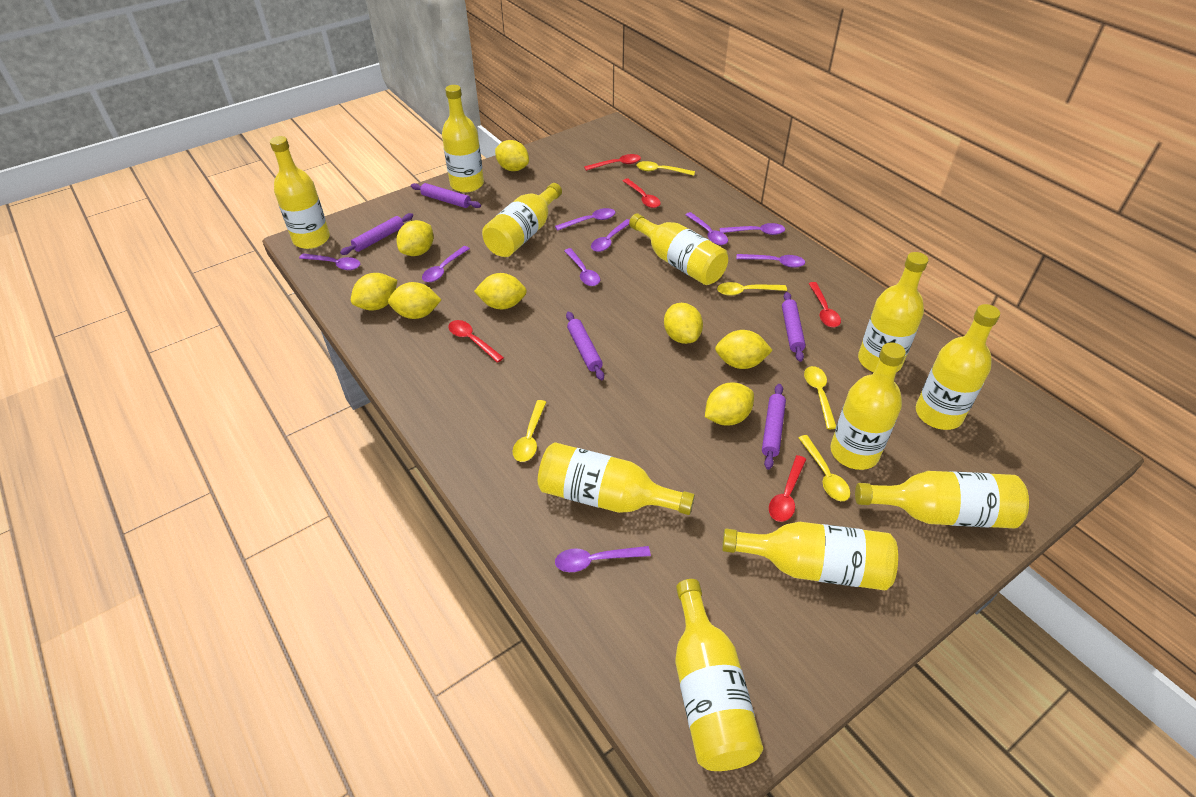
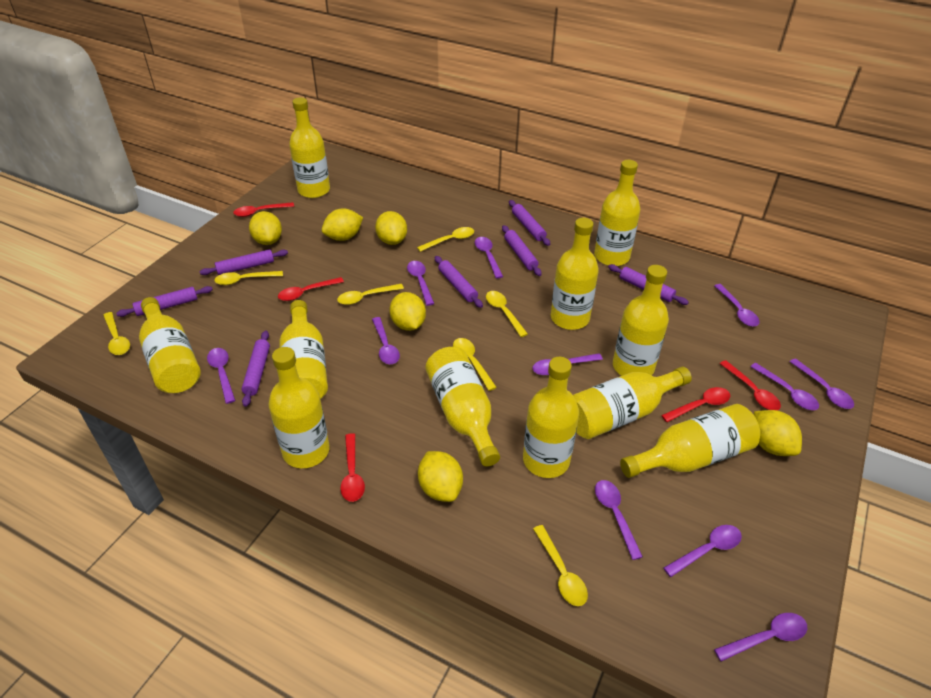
purple rolling pin: 5 -> 7
purple spoon: 9 -> 11
yellow lemon: 8 -> 6
yellow spoon: 5 -> 7

